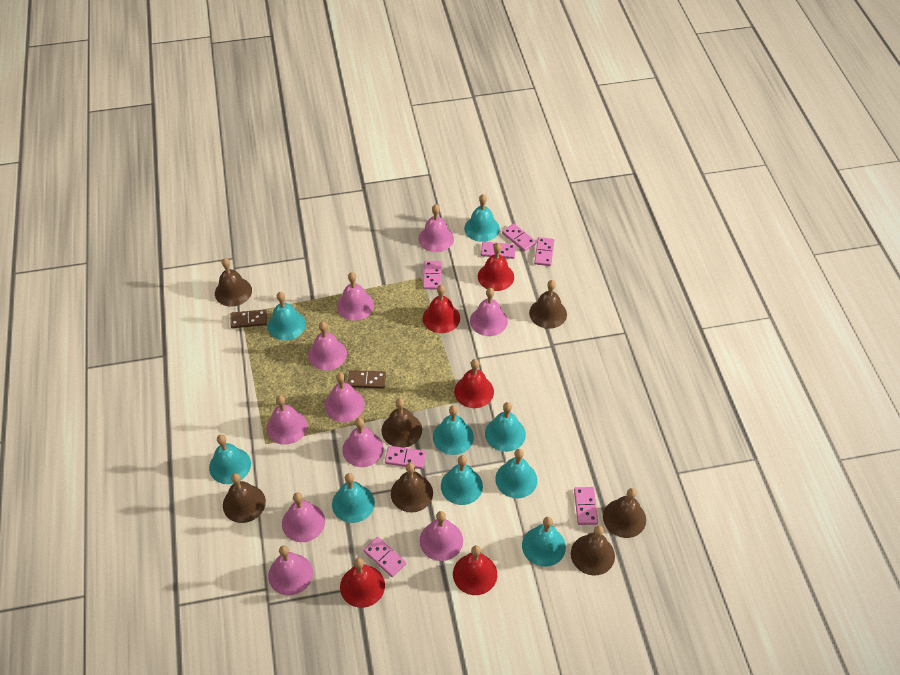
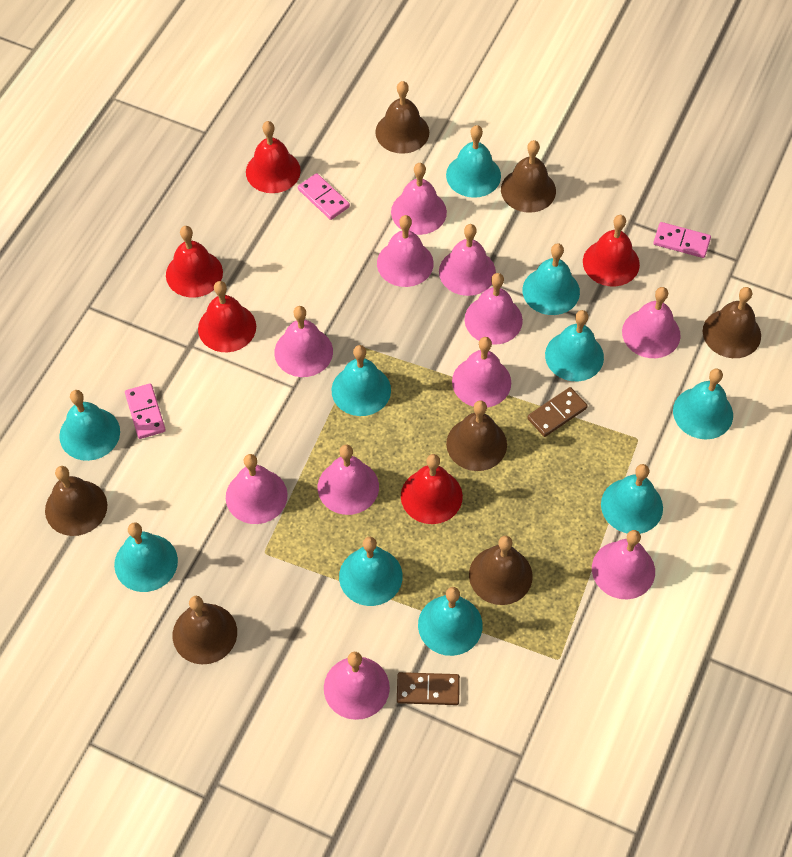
pink bell: 10 -> 11
pink domino: 7 -> 3
turquoise bell: 9 -> 10

